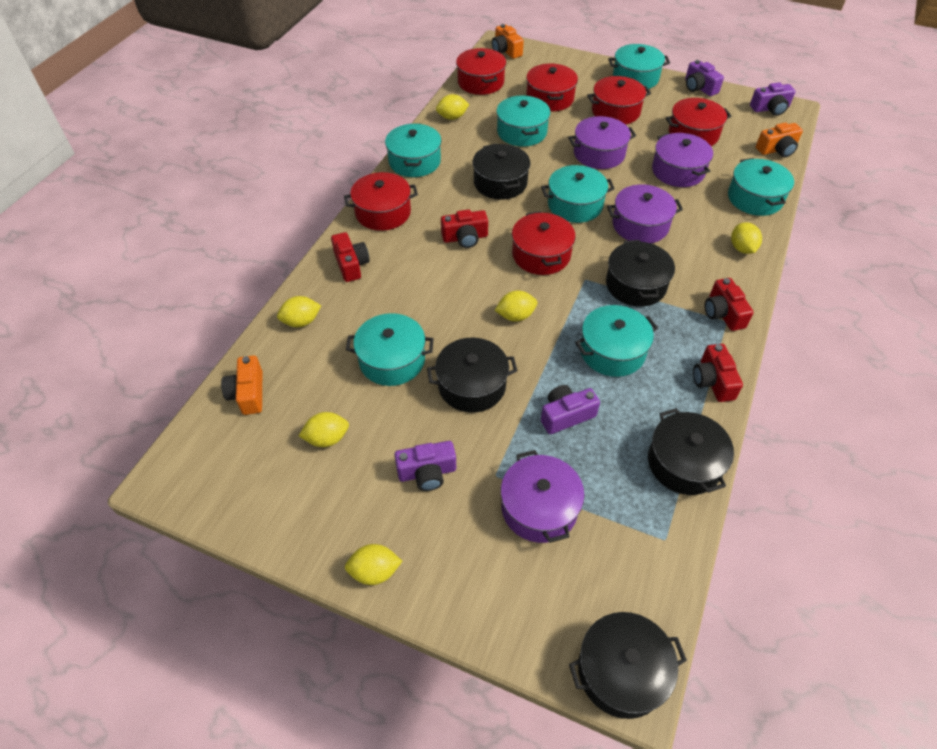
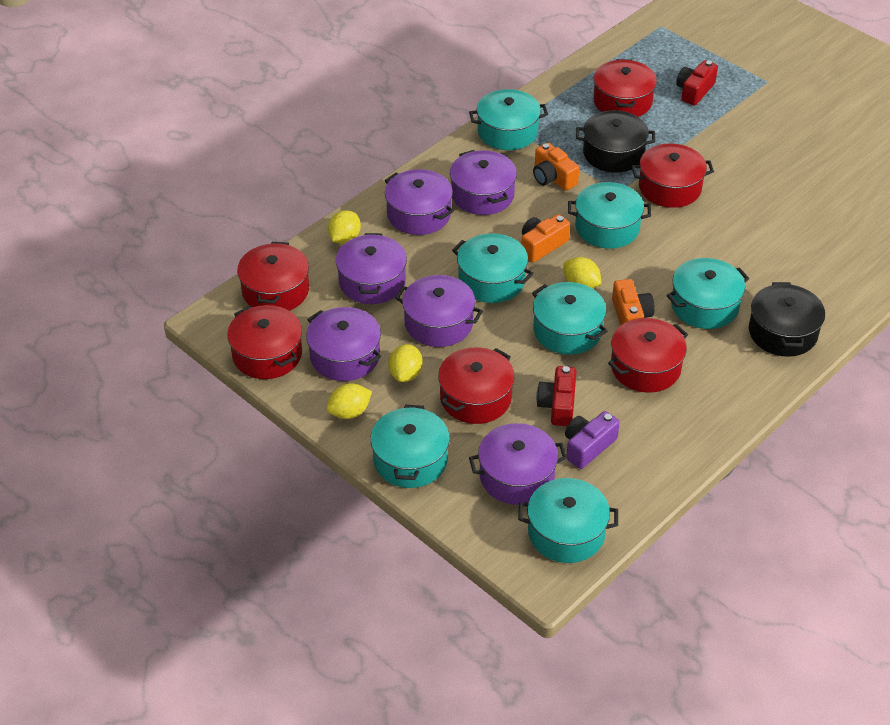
black pot: 5 -> 2
purple camera: 4 -> 1
purple pot: 4 -> 6
red camera: 4 -> 2
yellow lemon: 6 -> 4

